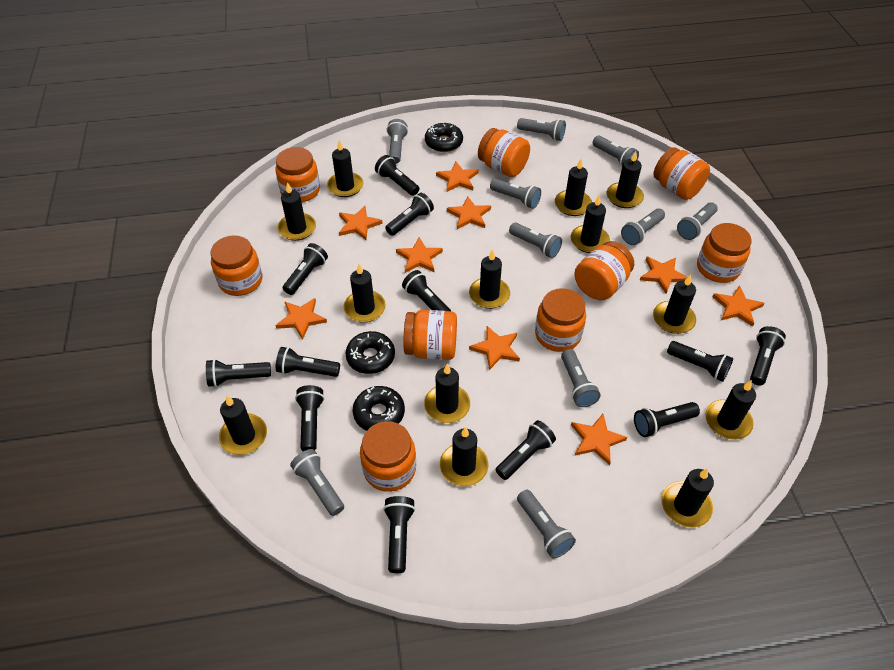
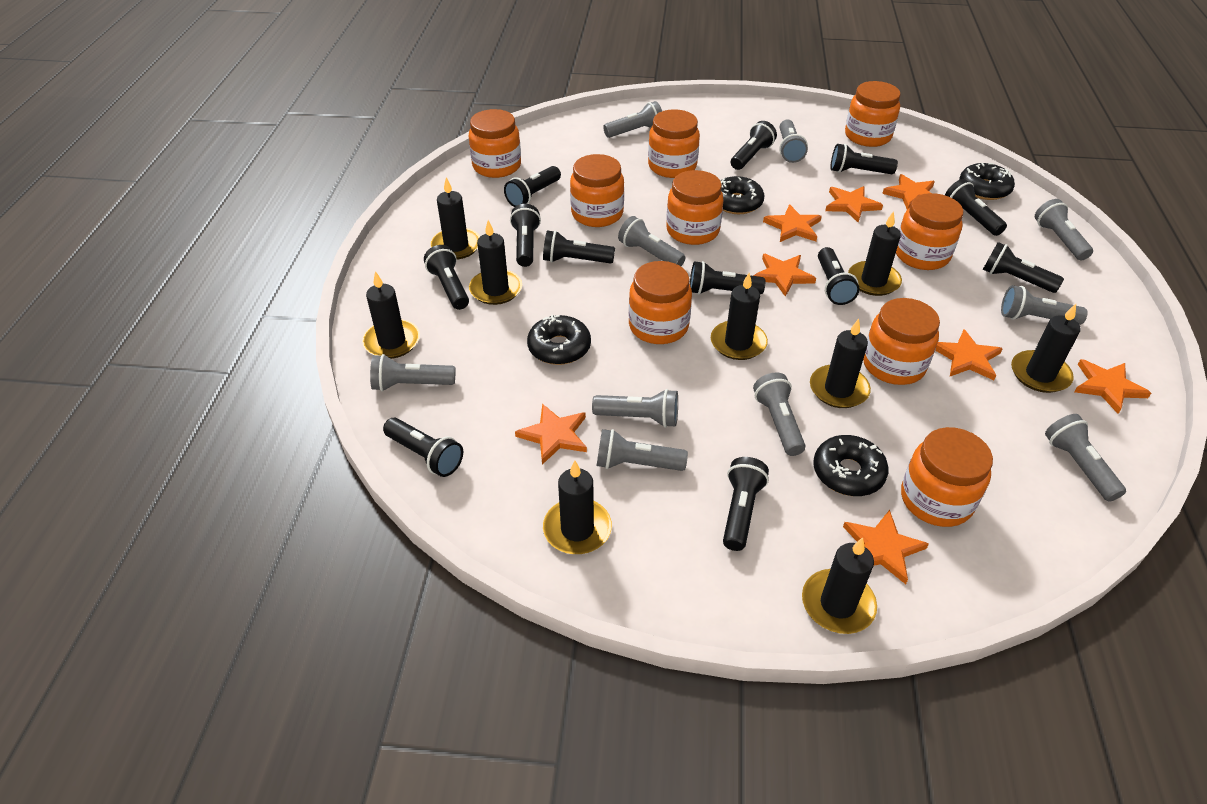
black candle: 13 -> 9
black donut: 3 -> 4
orange star: 9 -> 8

